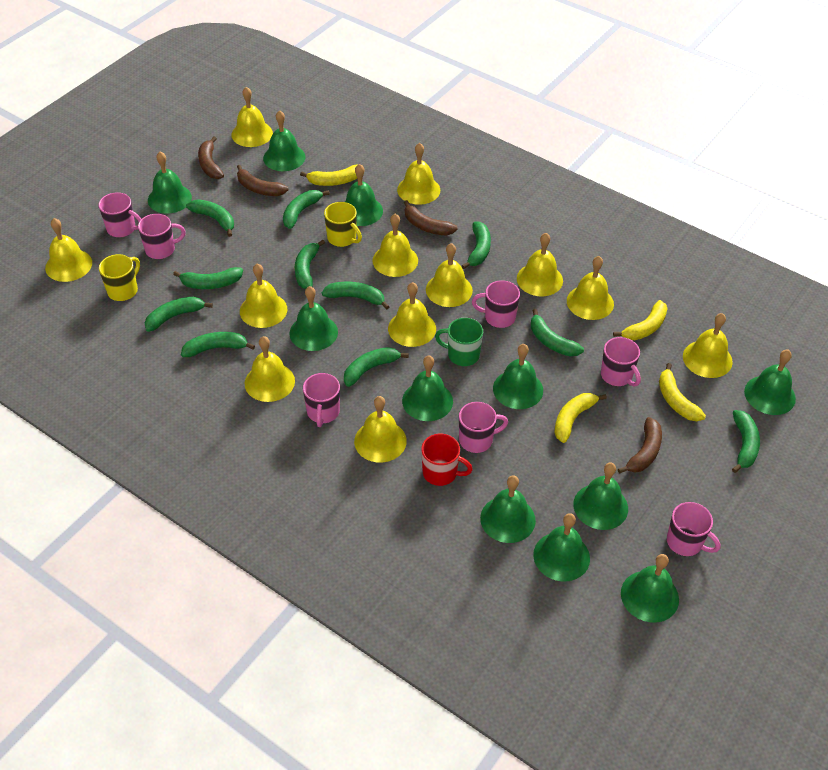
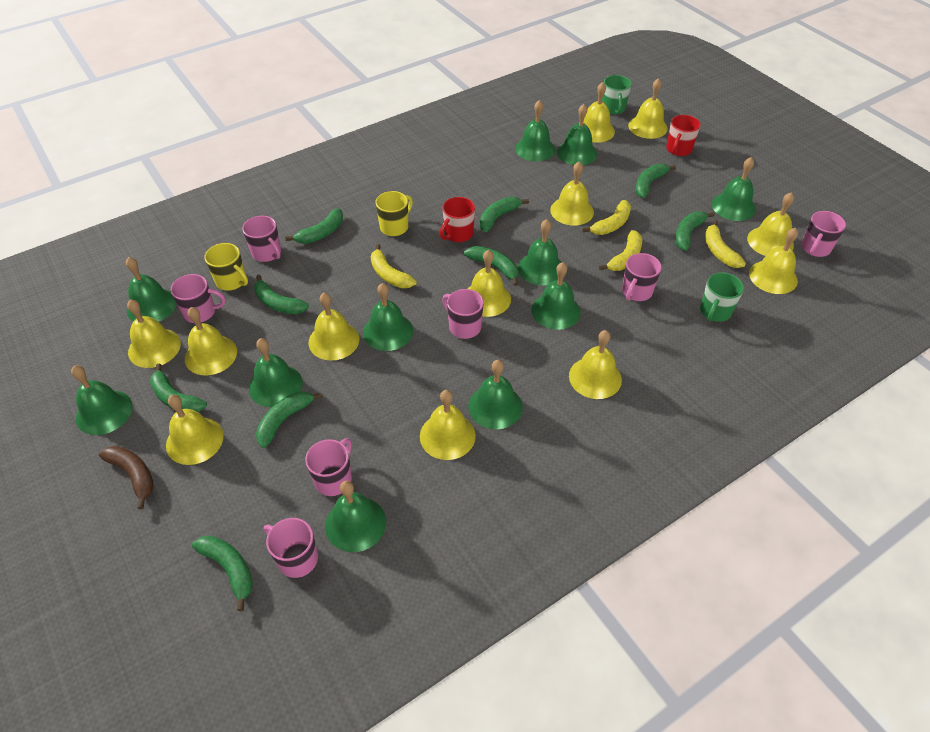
brown banana: 4 -> 1
green banana: 11 -> 9
green mug: 1 -> 2
red mug: 1 -> 2

